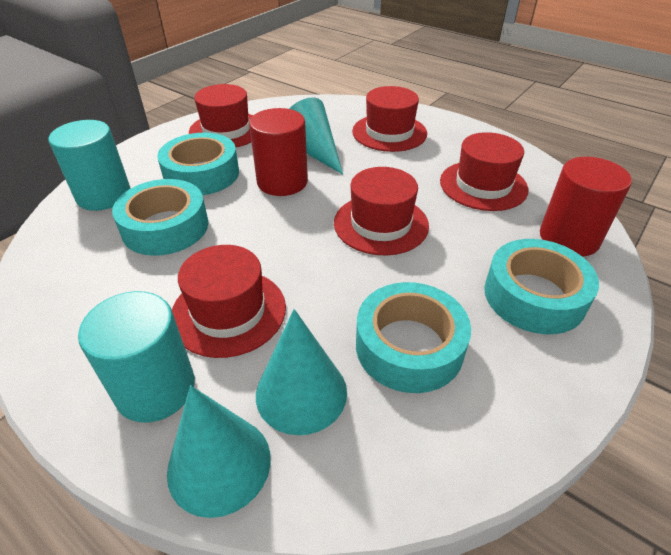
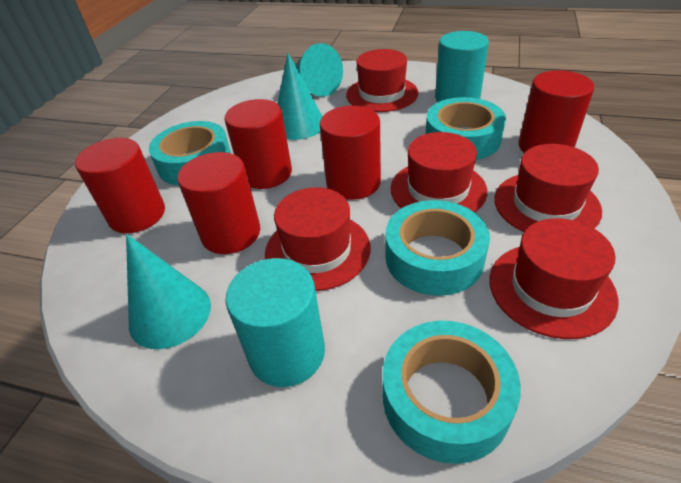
red cylinder: 2 -> 5

